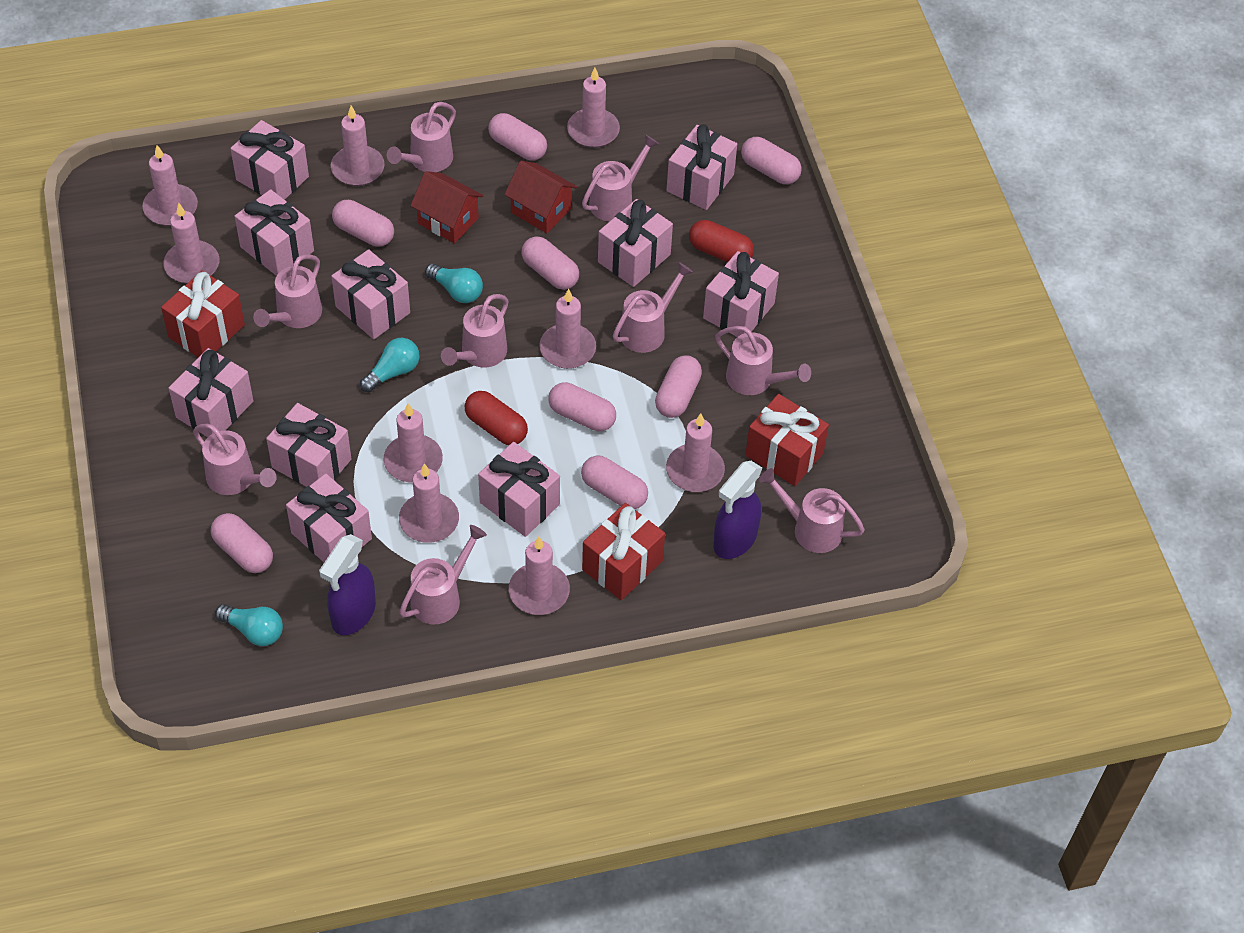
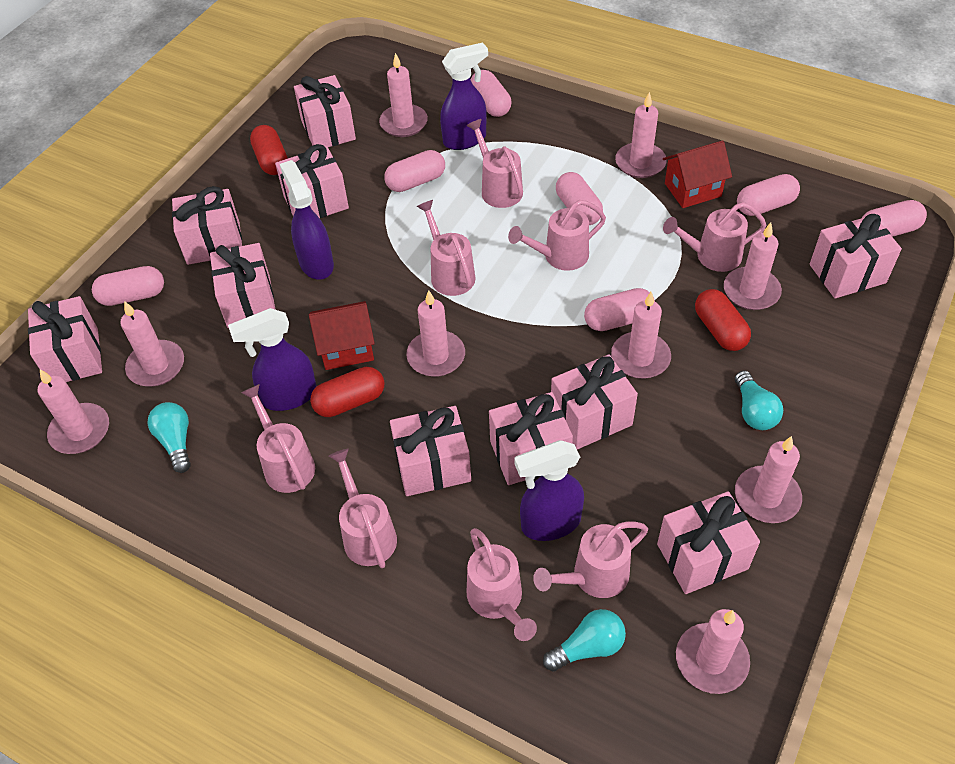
pink capsule: 8 -> 7
pink watering can: 9 -> 8
purple spray bottle: 2 -> 4
red capsule: 2 -> 3
red gift: 3 -> 0

